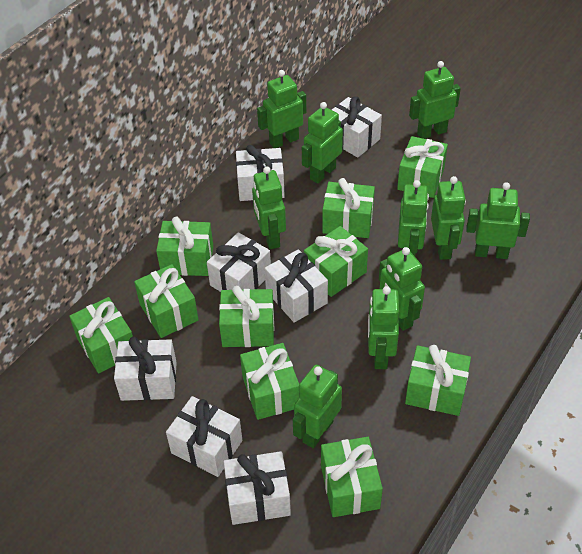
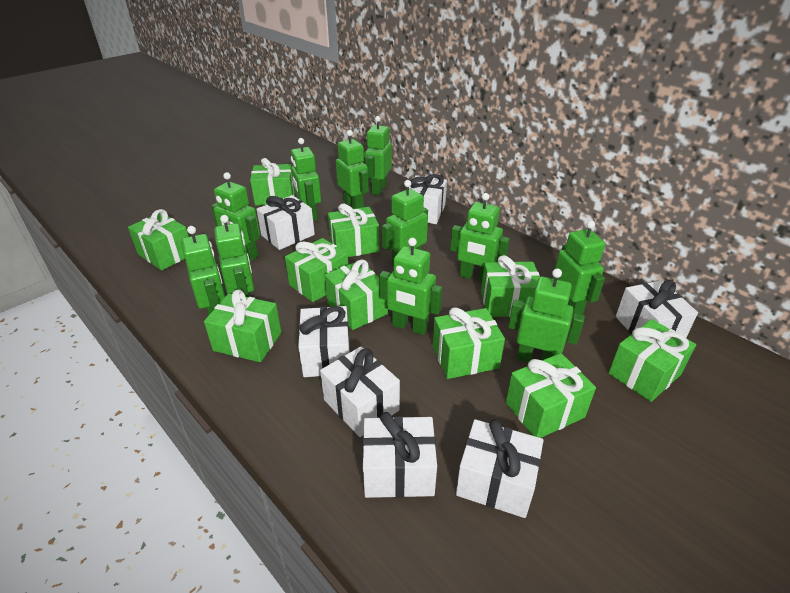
green robot: 10 -> 11

